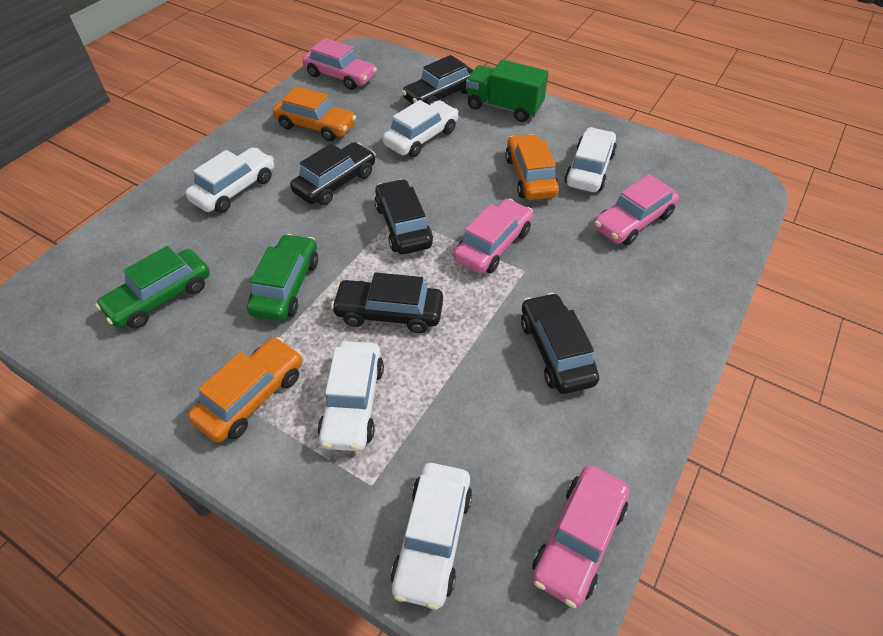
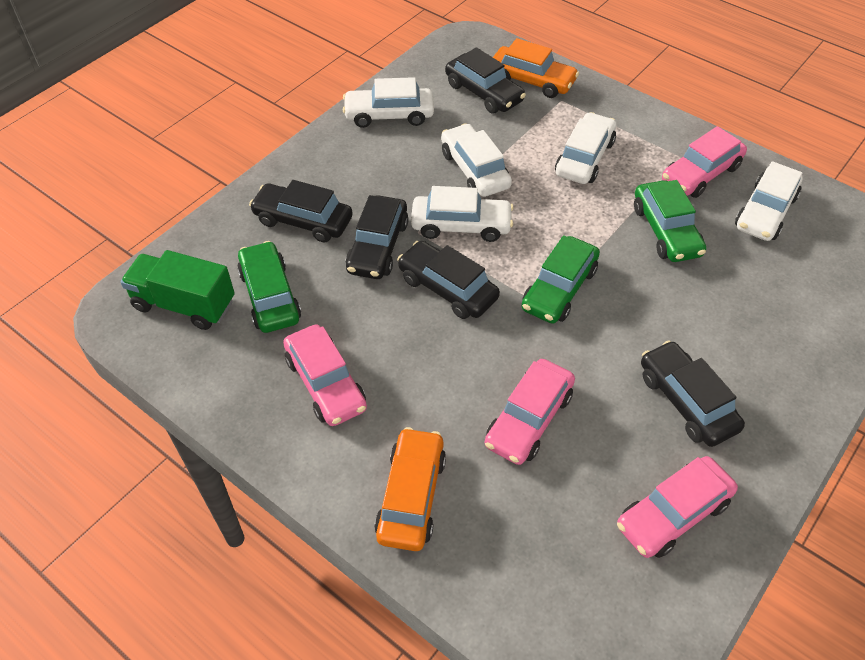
green car: 2 -> 3
orange car: 3 -> 2

